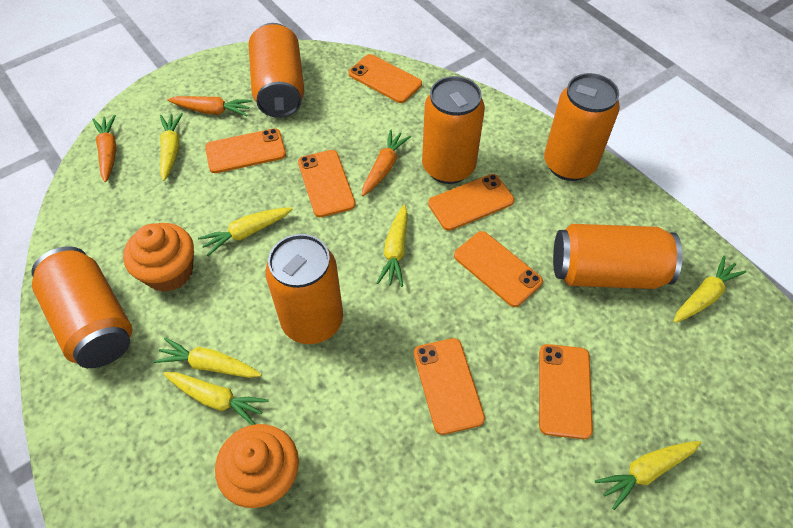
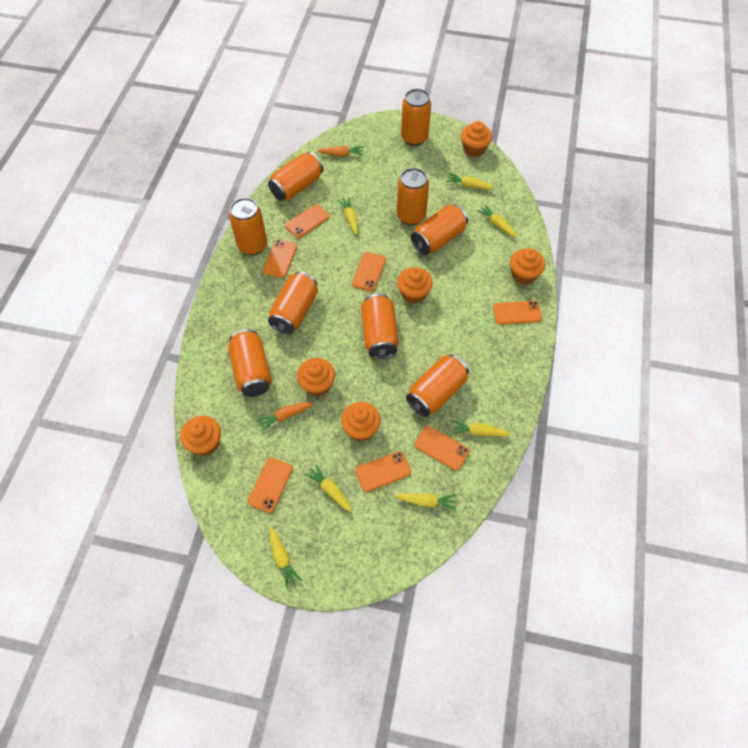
orange can: 6 -> 9
orange carrot: 3 -> 2
orange cupcake: 2 -> 6

